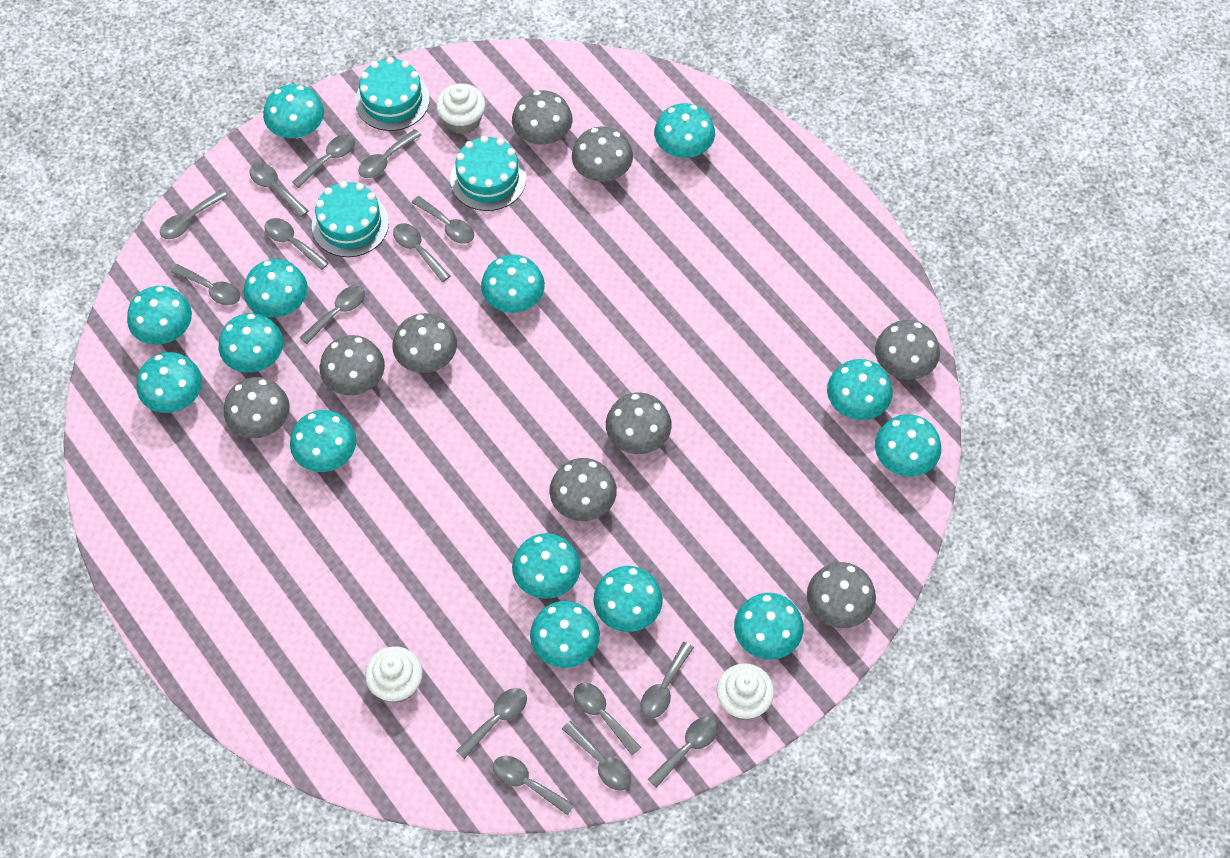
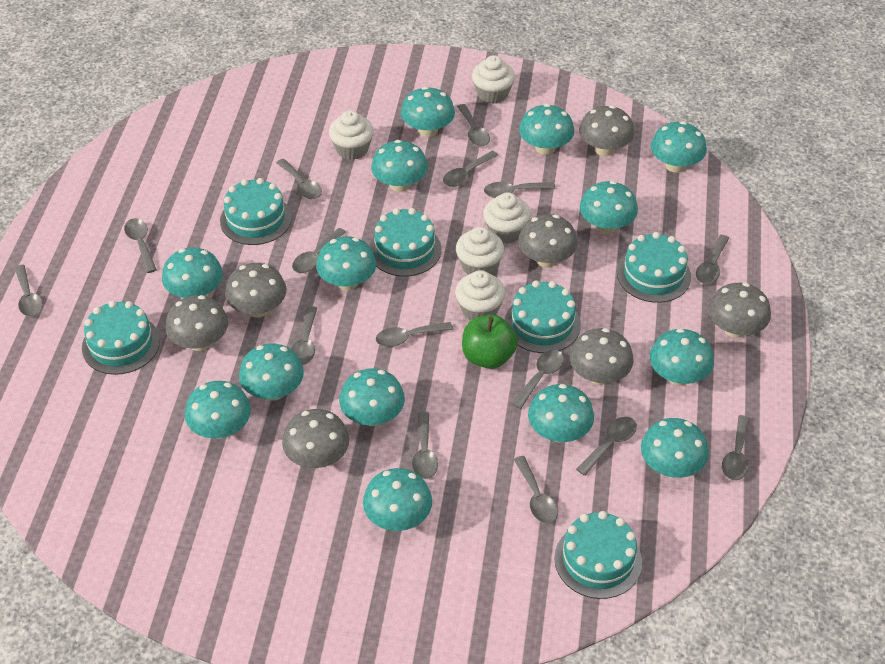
green apple: 0 -> 1
grey mushroom: 9 -> 7
turquoise cake: 3 -> 6
white cupcake: 3 -> 5

